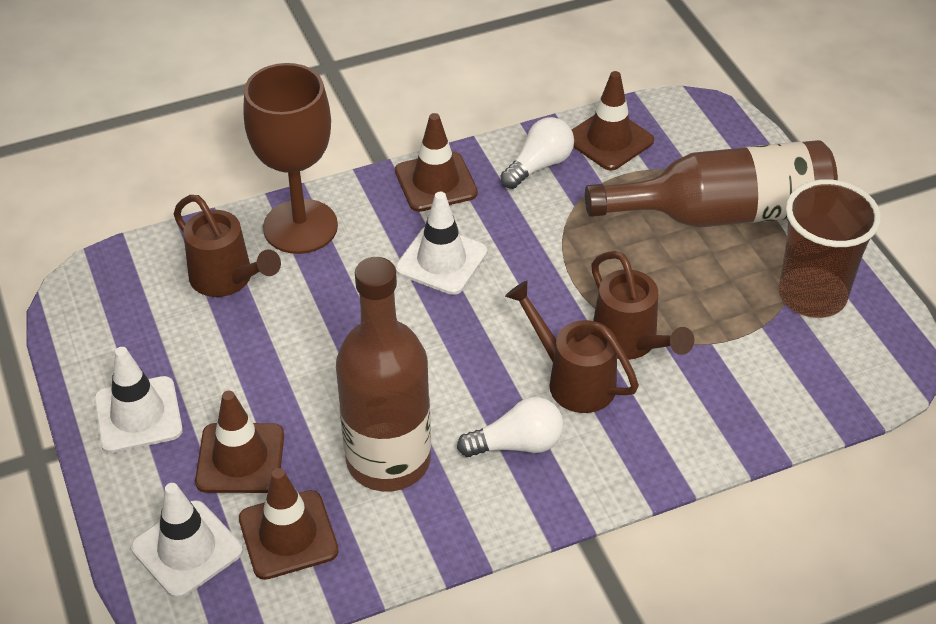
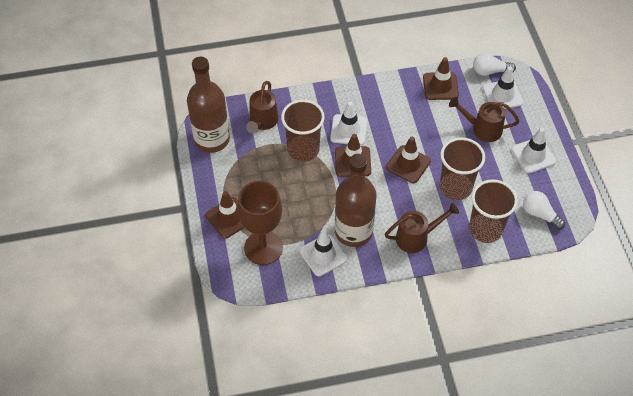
brown cup: 1 -> 3
white traffic cone: 3 -> 4

